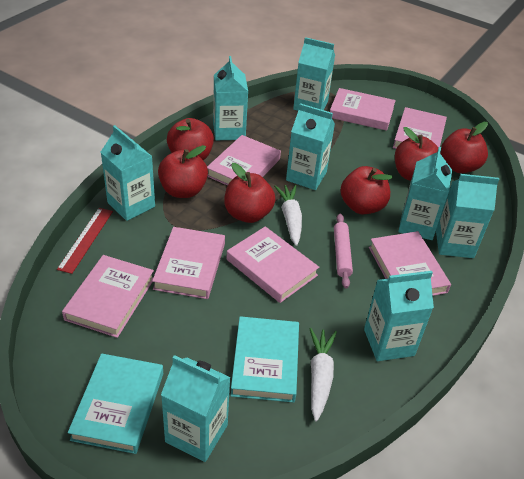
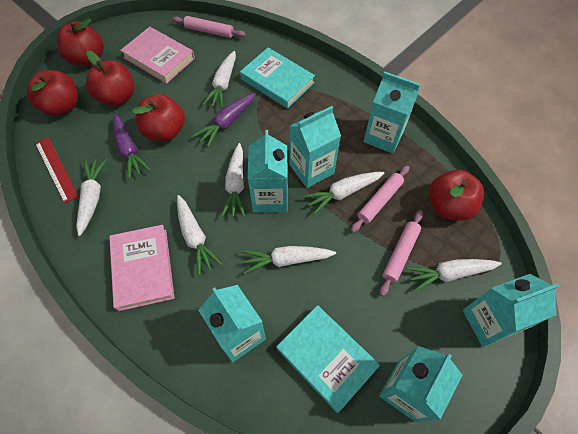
pink book: 7 -> 2
pink rolling pin: 1 -> 3
purple carrot: 0 -> 2
red apple: 6 -> 5
turquoise carton: 8 -> 6
white carrot: 2 -> 7

